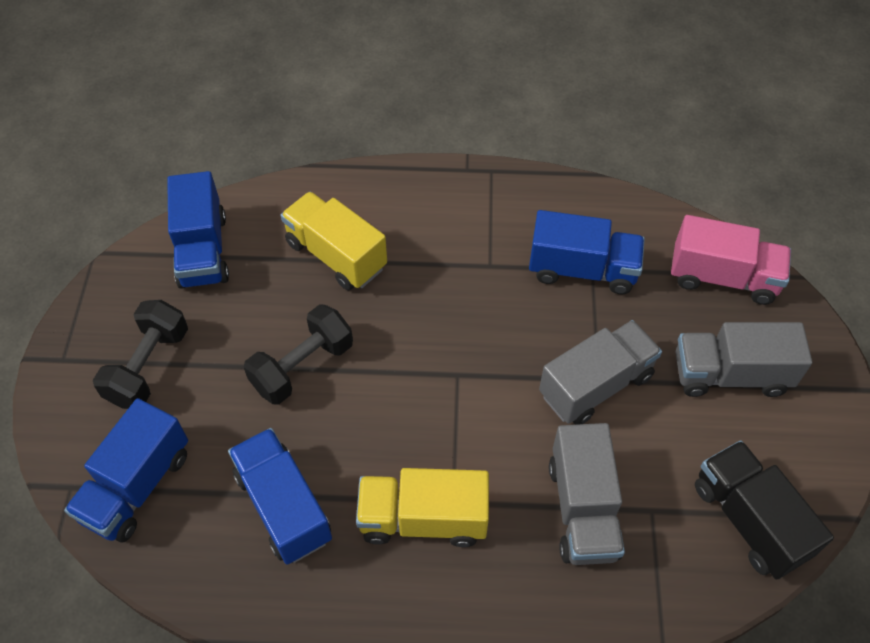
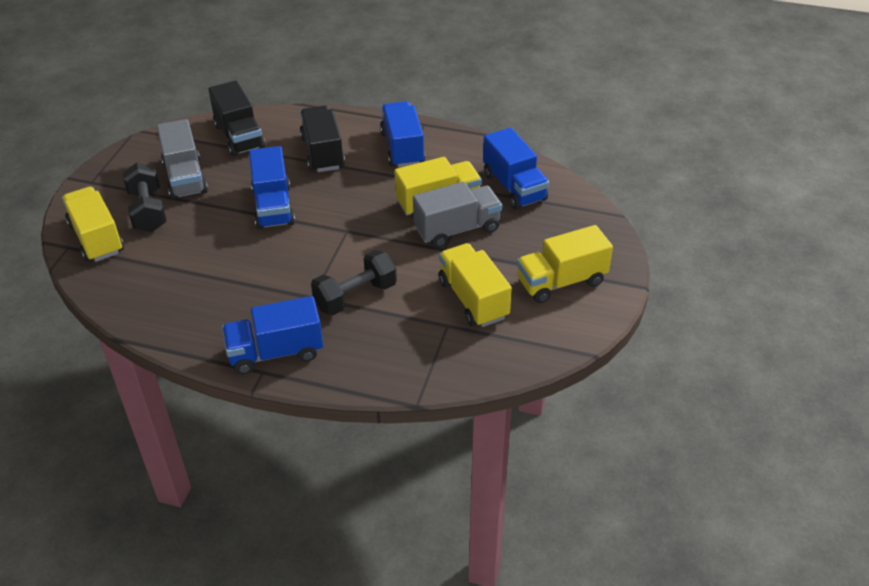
black truck: 1 -> 2
grey truck: 3 -> 2
pink truck: 1 -> 0
yellow truck: 2 -> 4

